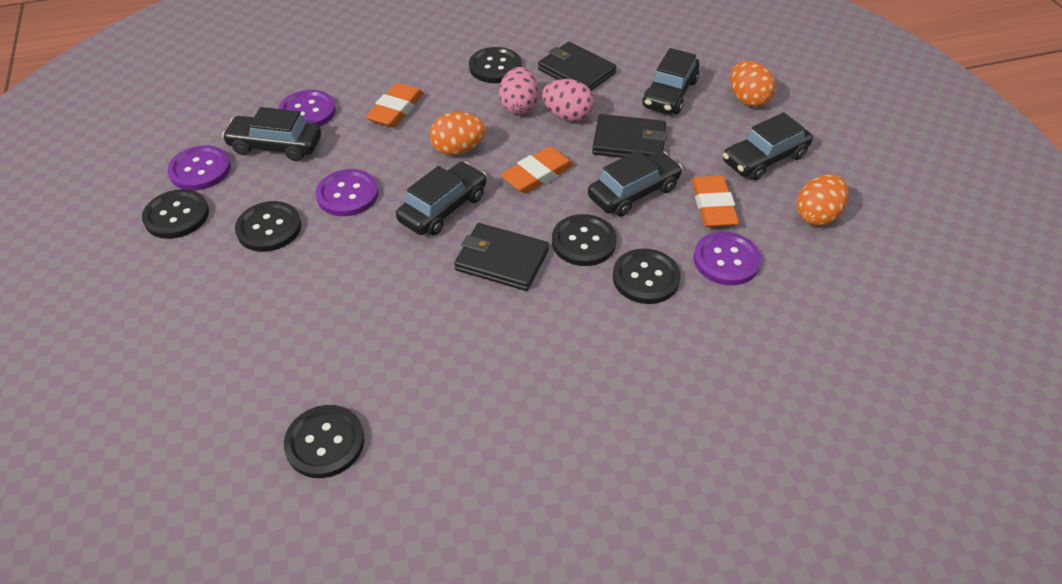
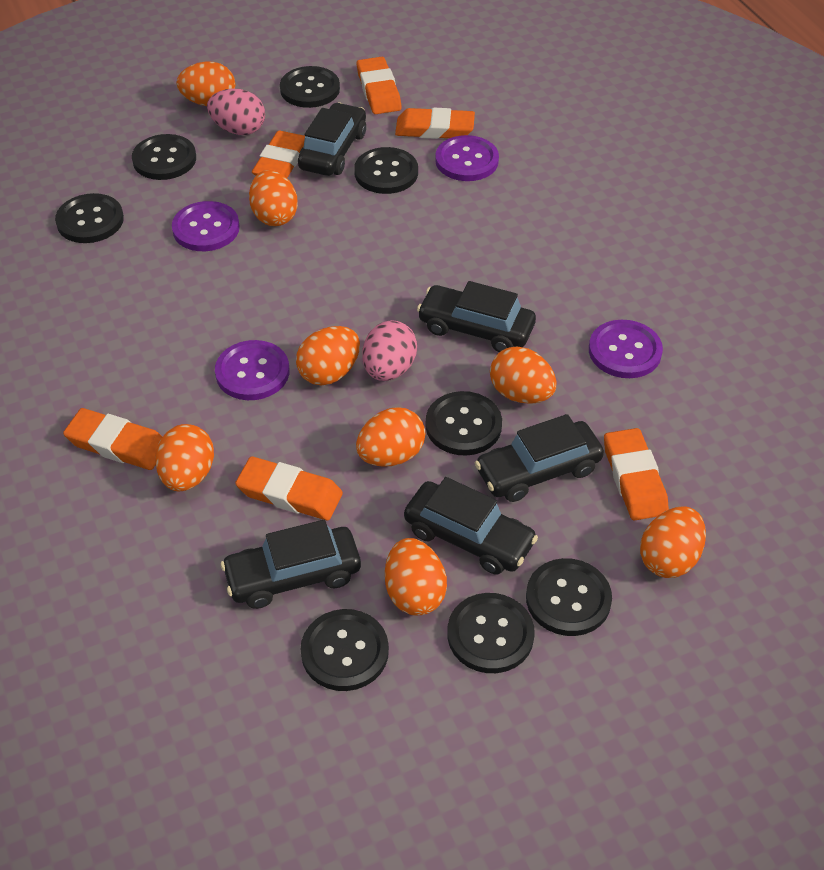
black button: 6 -> 8
black wallet: 3 -> 0
orange egg: 3 -> 8
orange eraser: 3 -> 6

